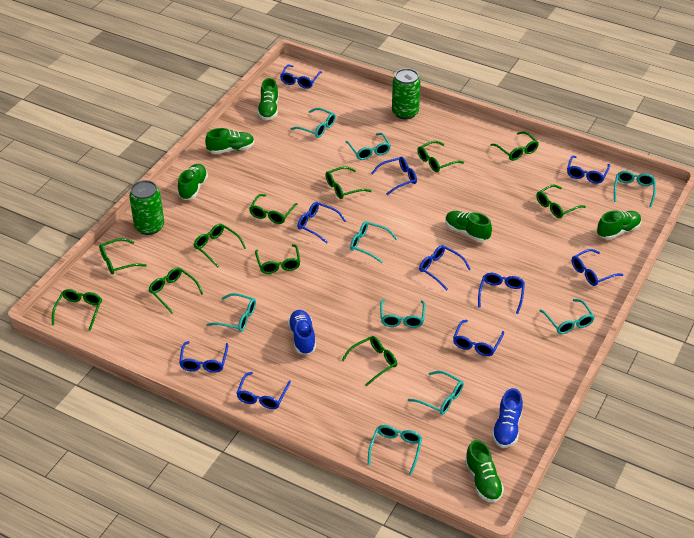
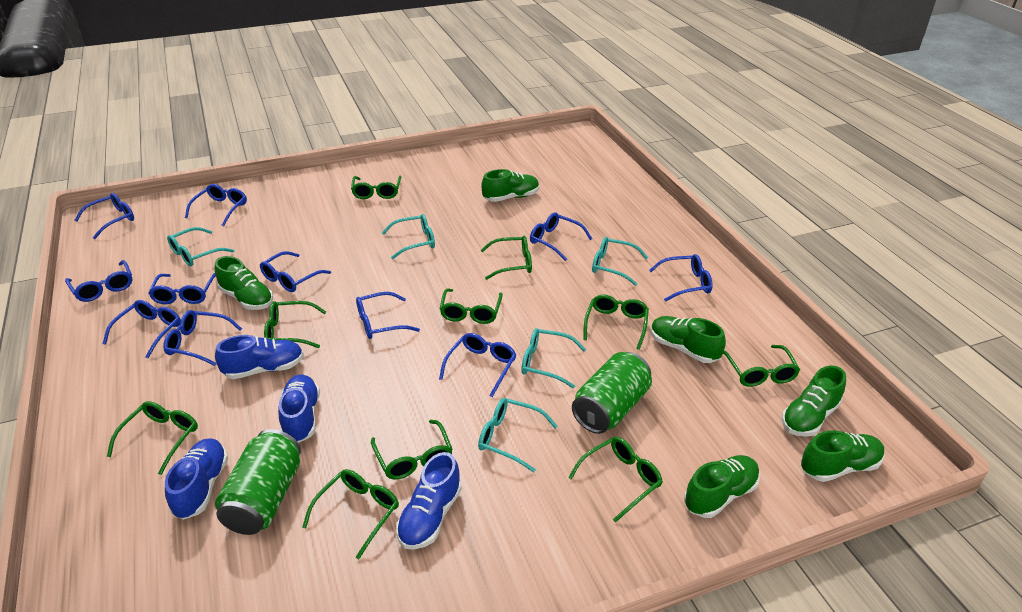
blue glasses: 10 -> 11
blue shoe: 2 -> 4
green glasses: 11 -> 10
turquoise glasses: 9 -> 5

